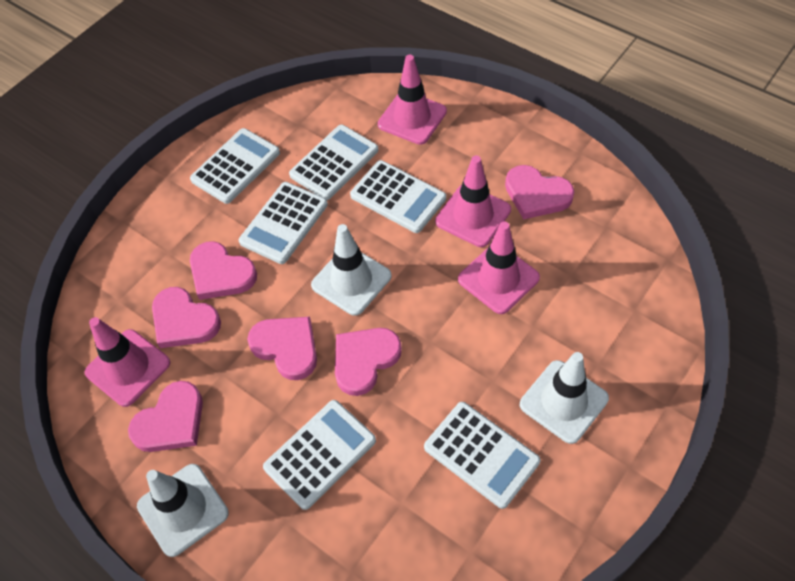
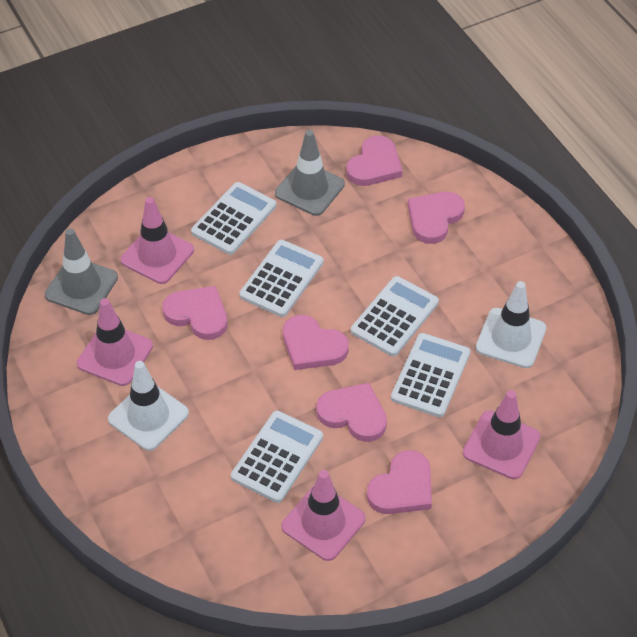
grey traffic cone: 0 -> 2
white calculator: 6 -> 5
white traffic cone: 3 -> 2

